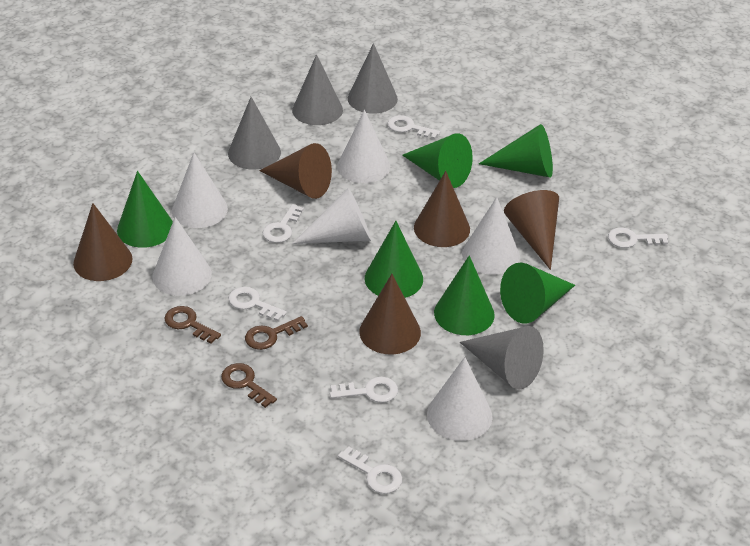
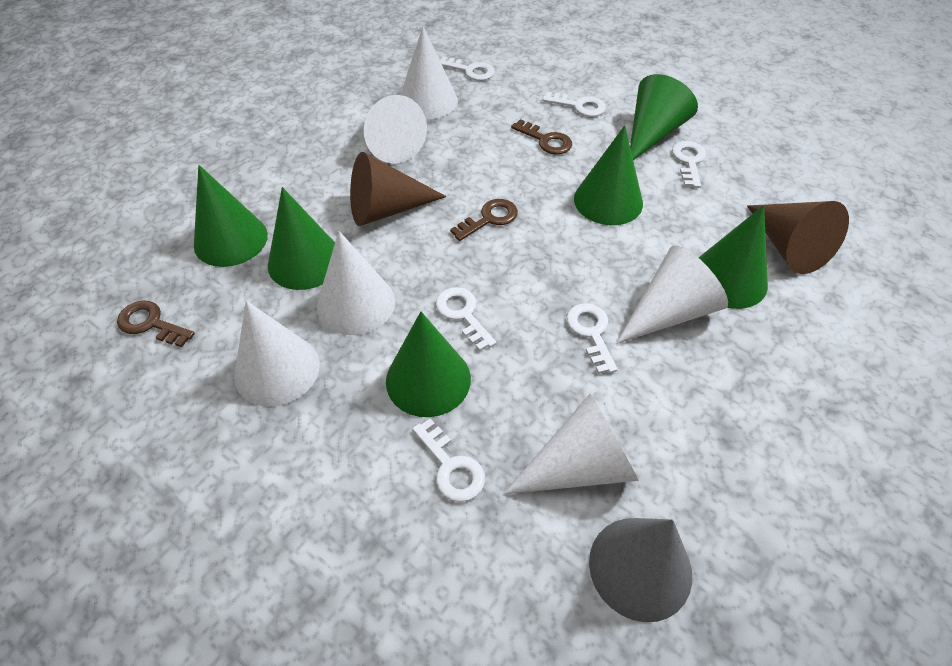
brown cone: 5 -> 2
grey cone: 4 -> 1

